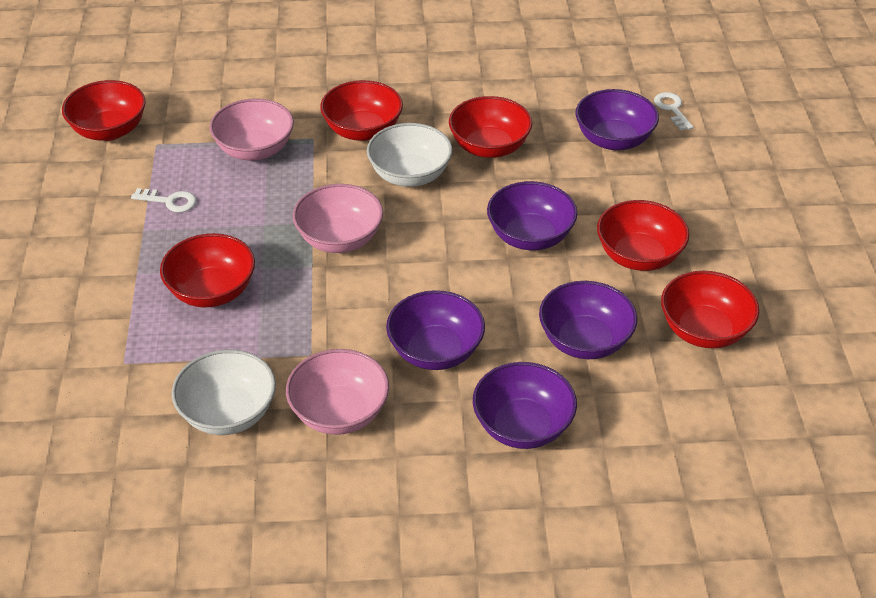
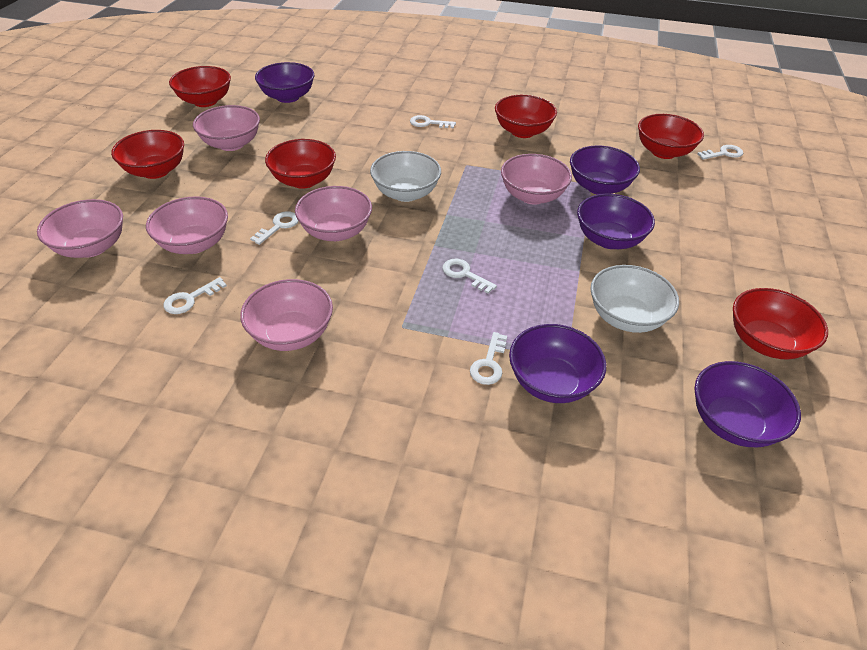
pink bowl: 3 -> 6
white key: 2 -> 6

